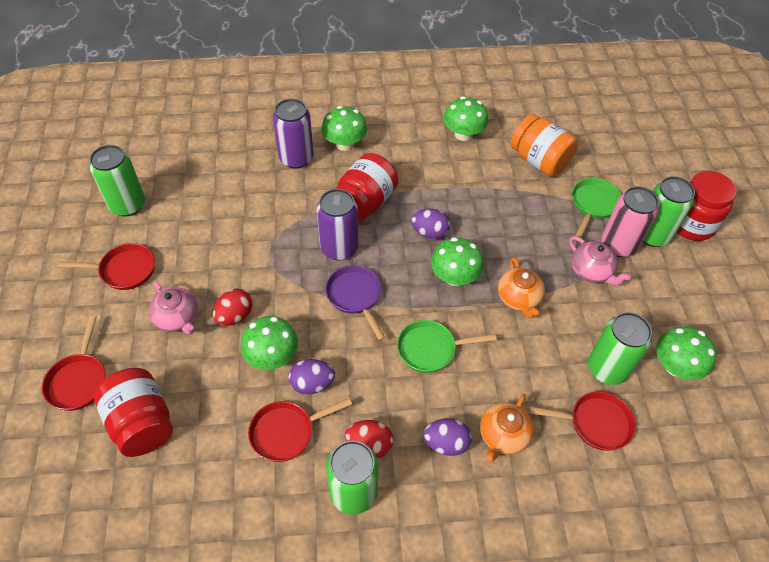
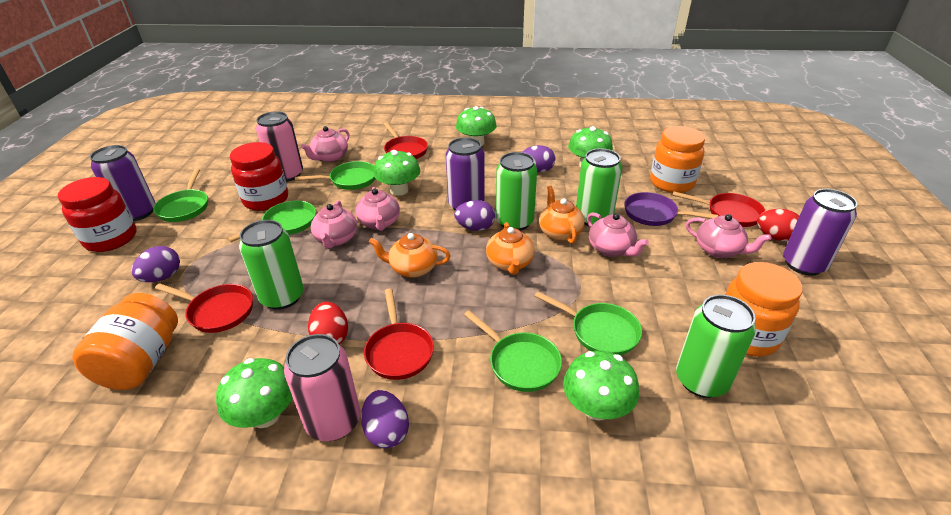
green pan: 2 -> 5
orange jar: 1 -> 3
orange teapot: 2 -> 3
pink can: 1 -> 2
pink teapot: 2 -> 5
purple can: 2 -> 3
purple egg: 3 -> 4
red jar: 3 -> 2

